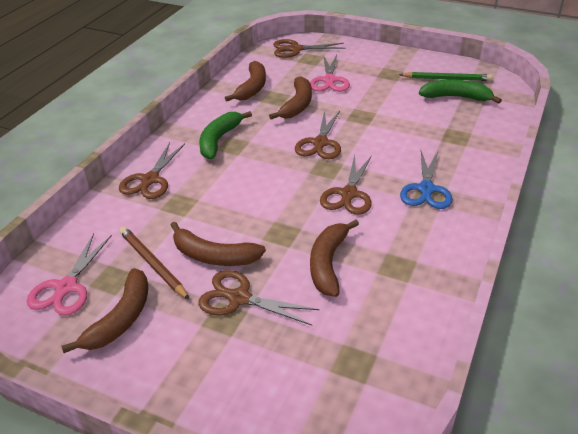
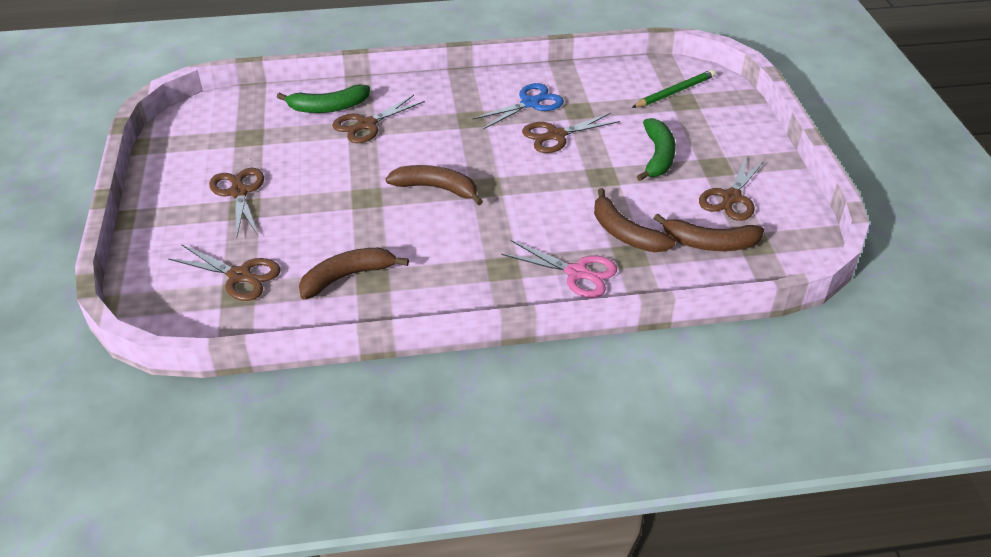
brown banana: 5 -> 4
brown pencil: 1 -> 0
pink scissors: 2 -> 1

